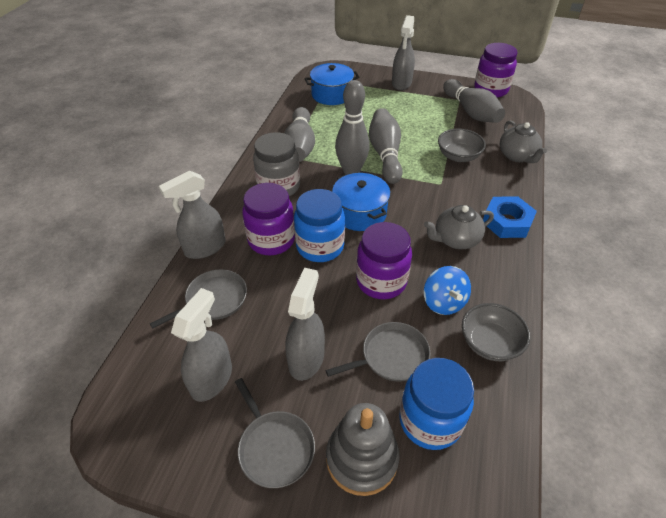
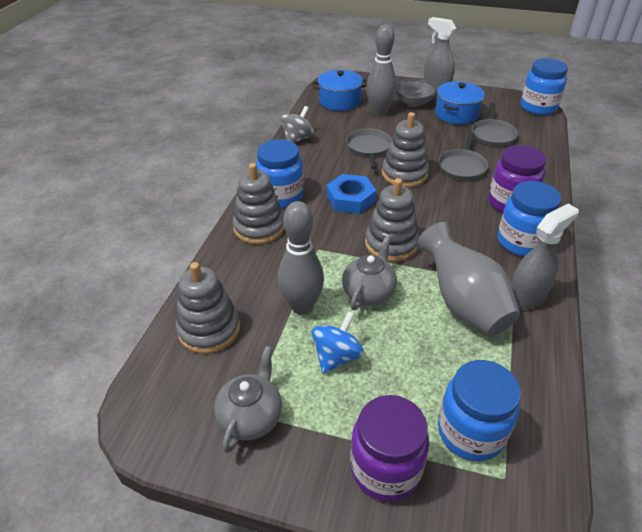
blue jar: 2 -> 4
grey bowl: 2 -> 1
grey bowling pin: 4 -> 2
grey jar: 1 -> 0
grey spinning top: 0 -> 1
grey spray bottle: 4 -> 2
grey stacking toy: 1 -> 4
grey vase: 0 -> 1
purple jar: 3 -> 2

